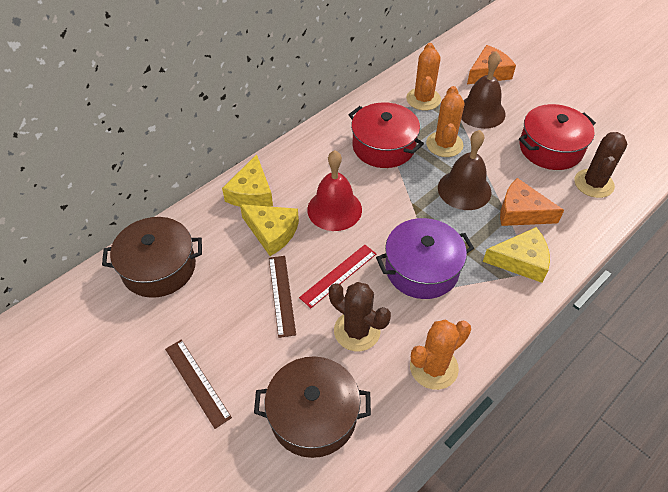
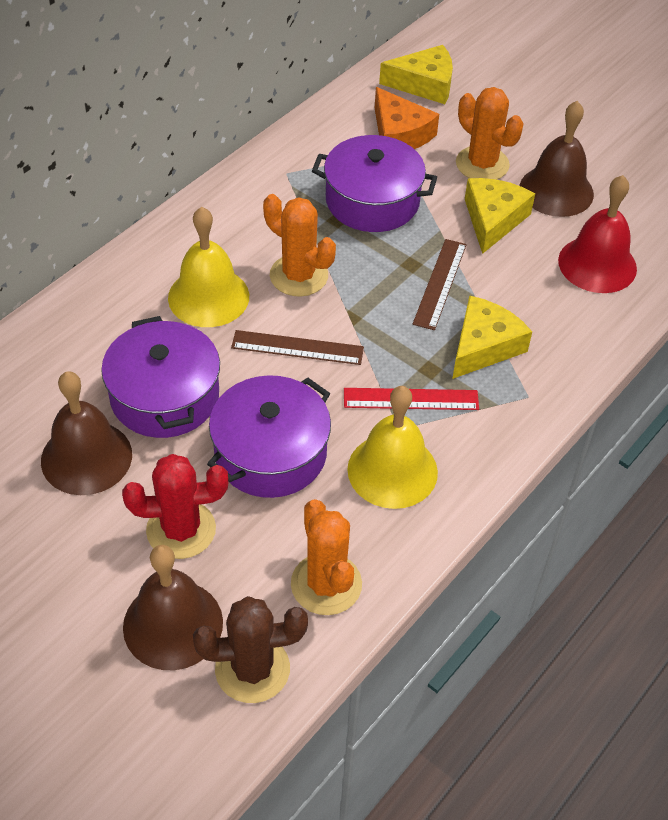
brown bell: 2 -> 3
brown cactus: 2 -> 1
brown pot: 2 -> 0
orange cheese: 2 -> 1
purple pot: 1 -> 3
red cactus: 0 -> 1
red pot: 2 -> 0
yellow bell: 0 -> 2

